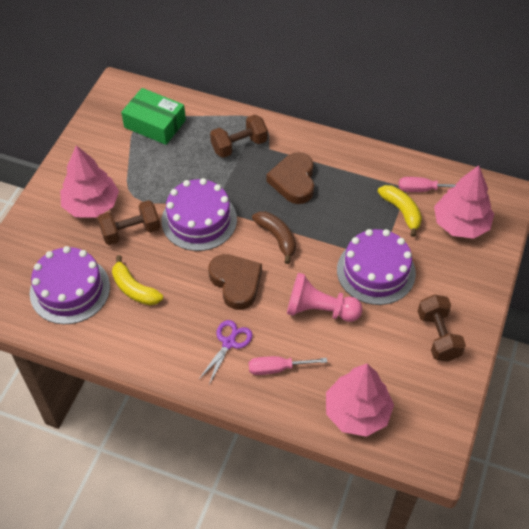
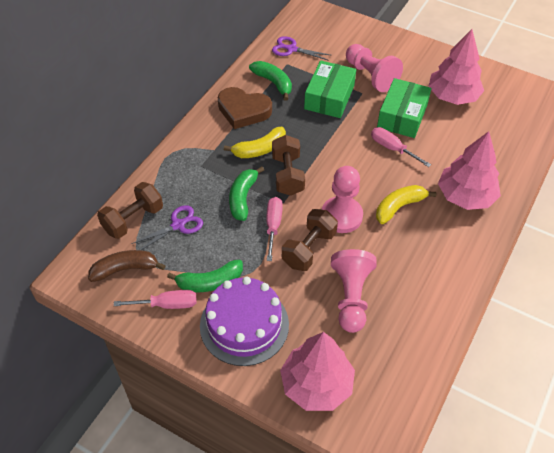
brown heart: 2 -> 1
green banana: 0 -> 3
green box: 1 -> 2
pink pawn: 1 -> 3
pink screwdriver: 2 -> 3
purple cake: 3 -> 1
purple scissors: 1 -> 2

